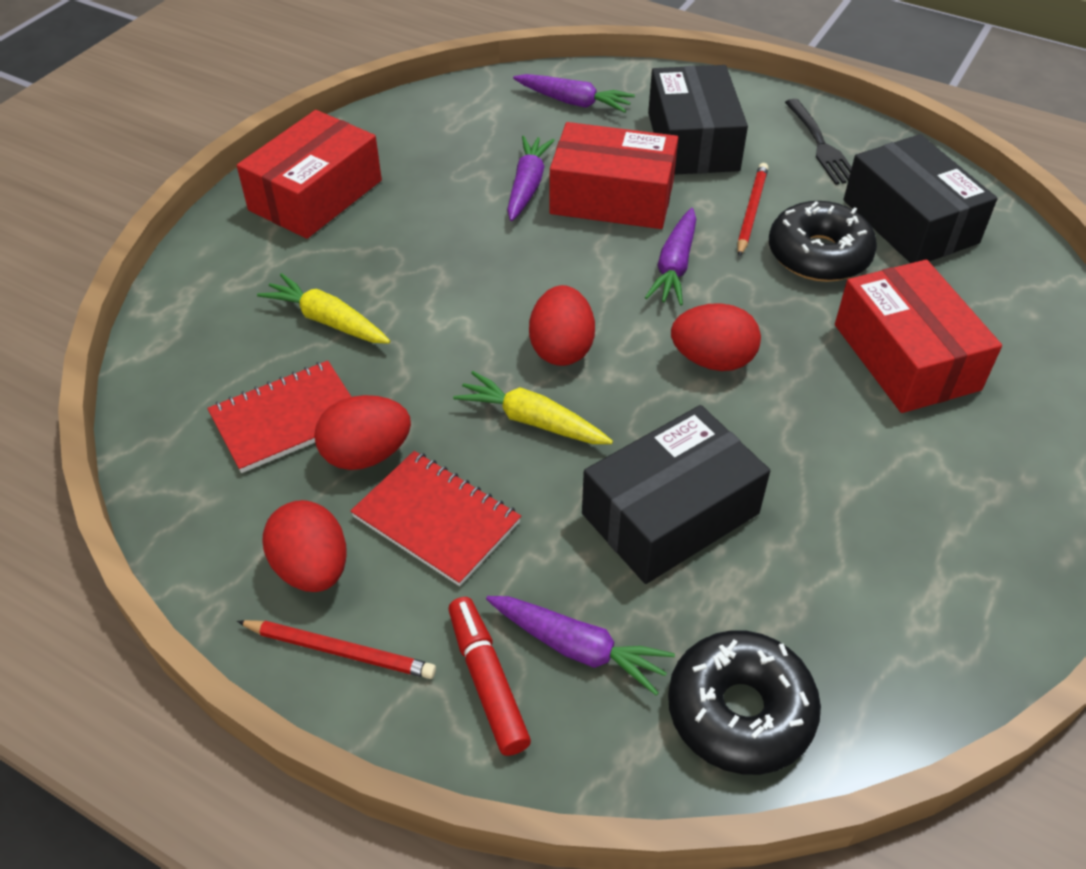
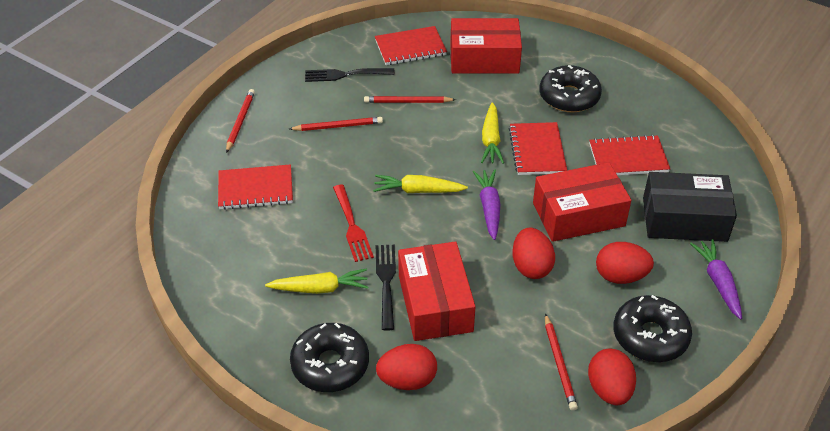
black box: 3 -> 1
black donut: 2 -> 3
black fork: 1 -> 2
purple carrot: 4 -> 2
red fork: 0 -> 1
red marker: 1 -> 0
red notebook: 2 -> 4
red pencil: 2 -> 4
yellow carrot: 2 -> 3

